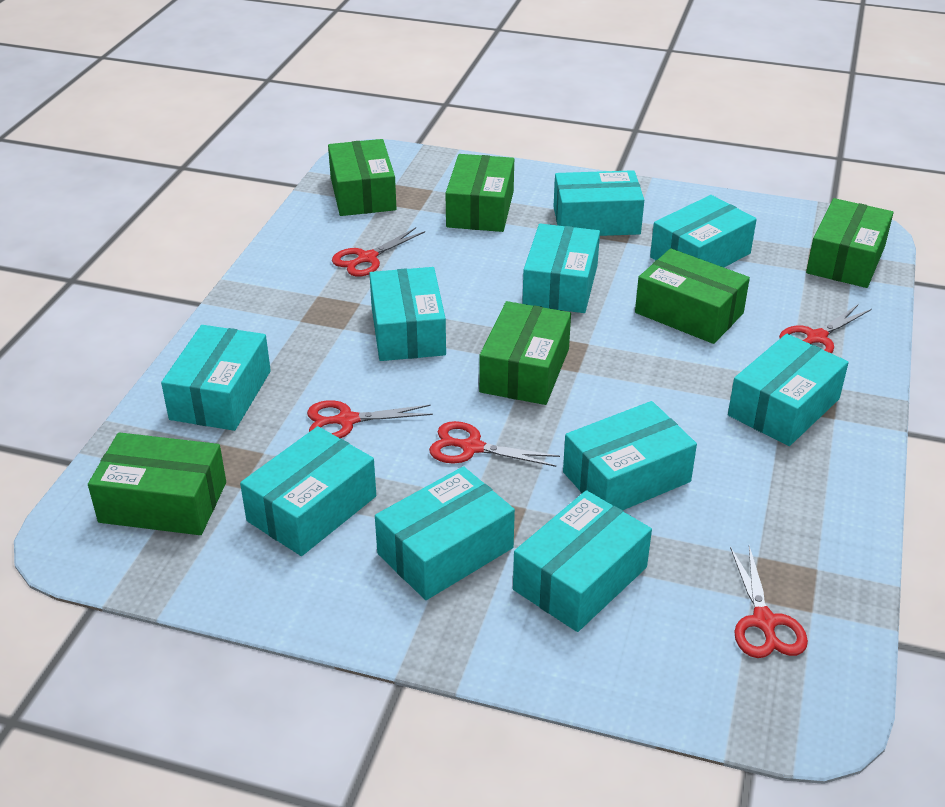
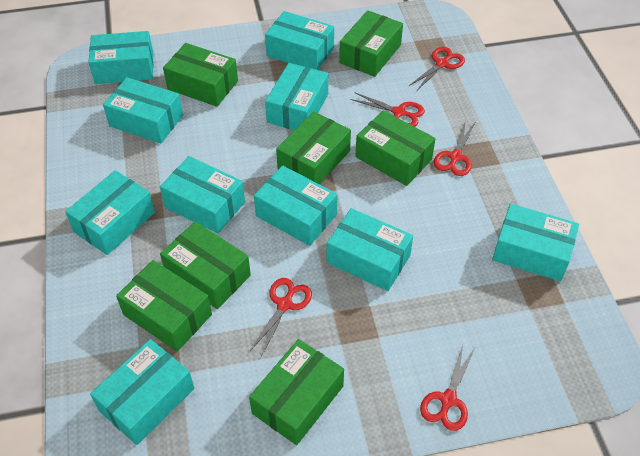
green box: 6 -> 7

